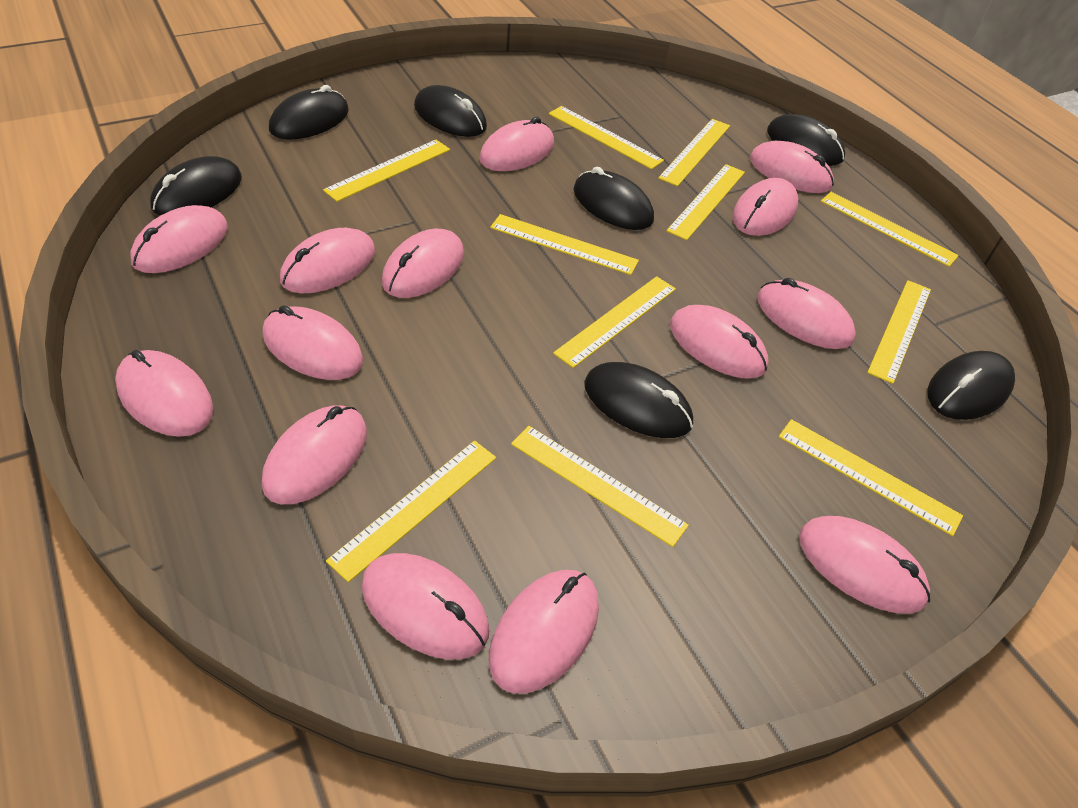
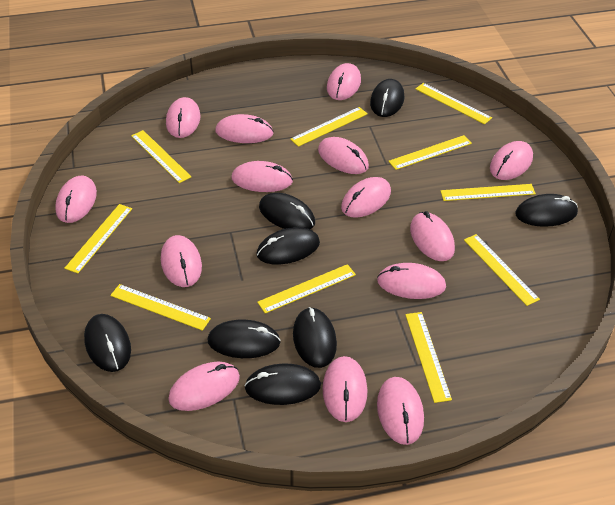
black mouse: 7 -> 8
yellow ruler: 11 -> 10

